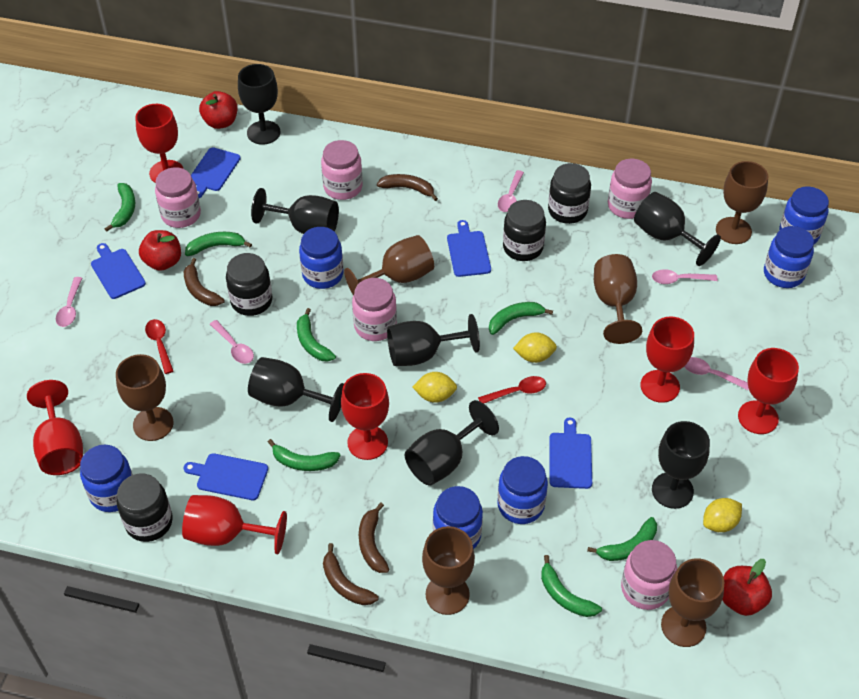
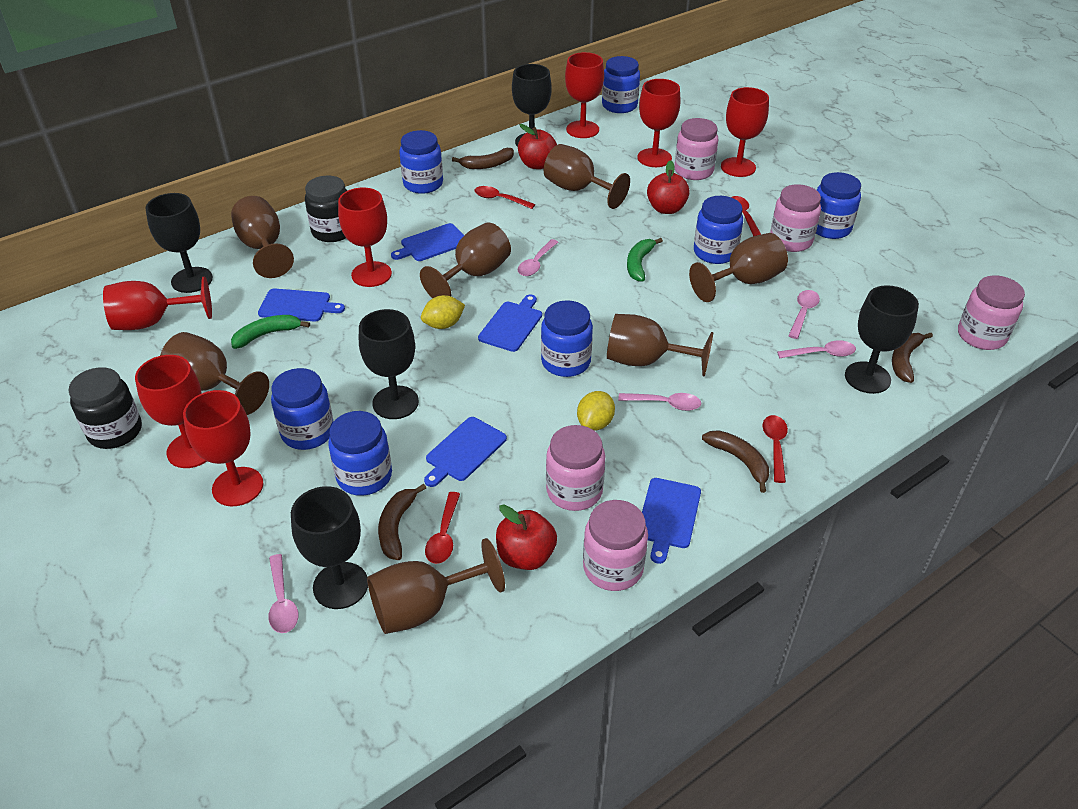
black goblet: 7 -> 5
black jar: 4 -> 2
blue jar: 6 -> 7
brown goblet: 6 -> 7
green banana: 7 -> 2
red goblet: 6 -> 7
red spoon: 2 -> 4
yellow lemon: 3 -> 2

